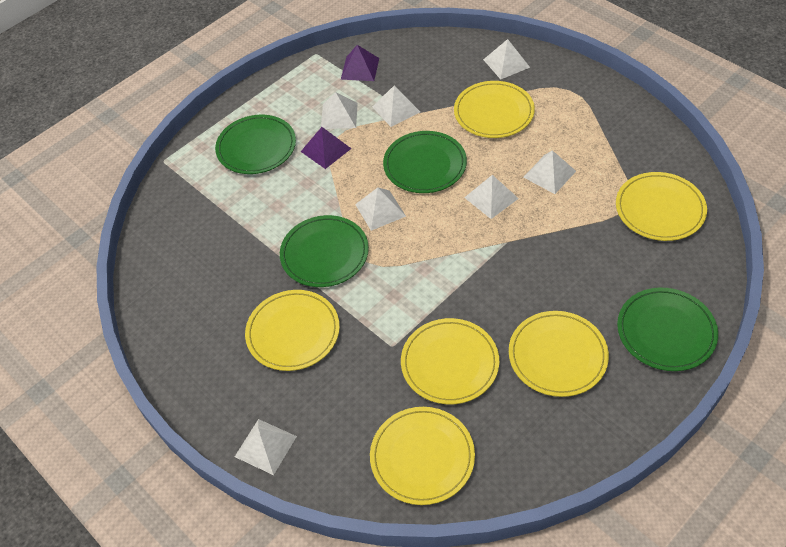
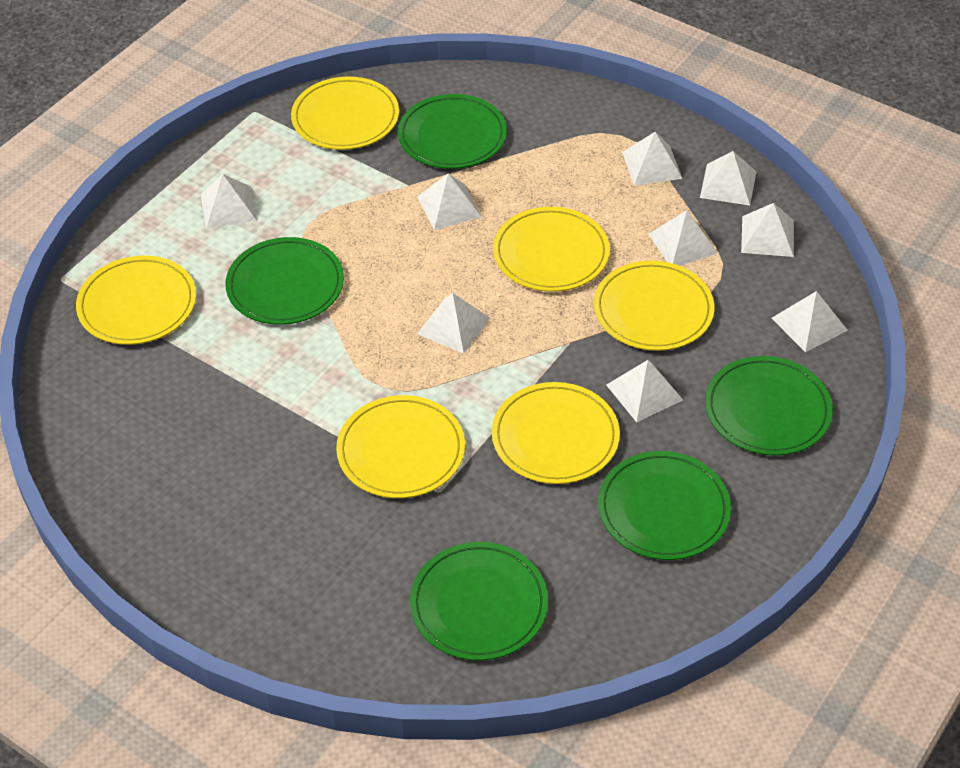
green plate: 4 -> 5
purple pyramid: 2 -> 0
white pyramid: 7 -> 9

